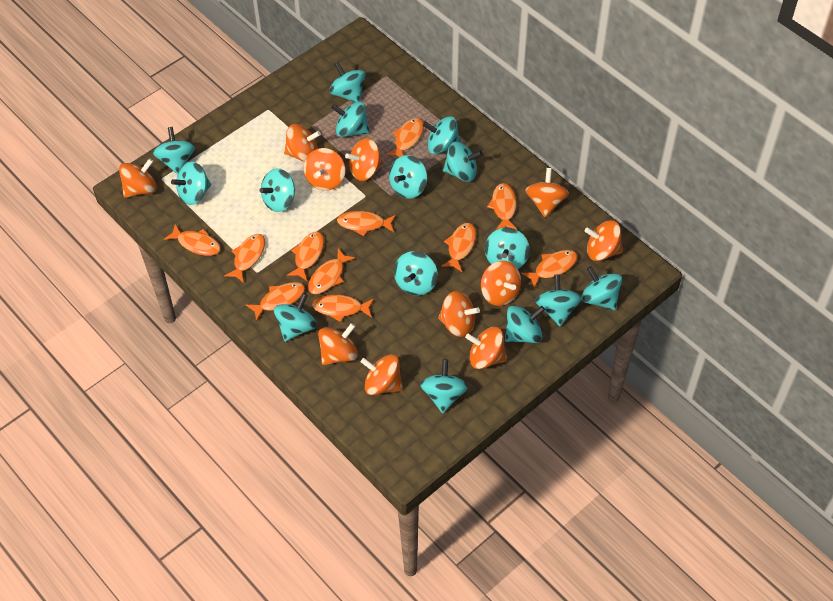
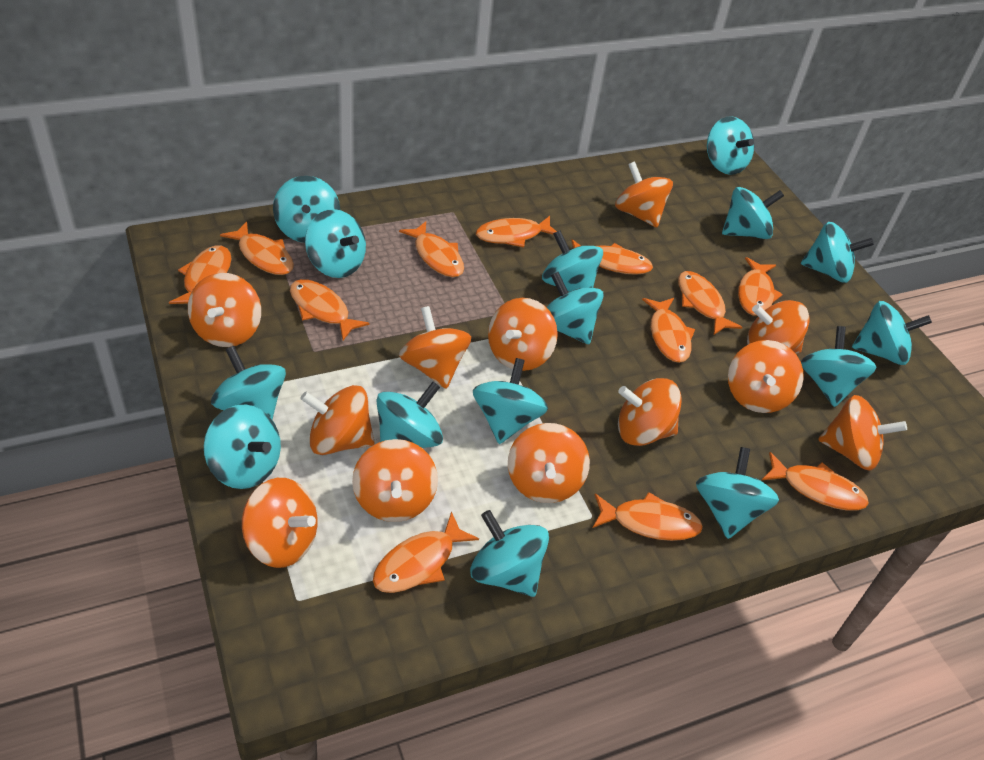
orange fish: 11 -> 12
orange spinning top: 11 -> 12

